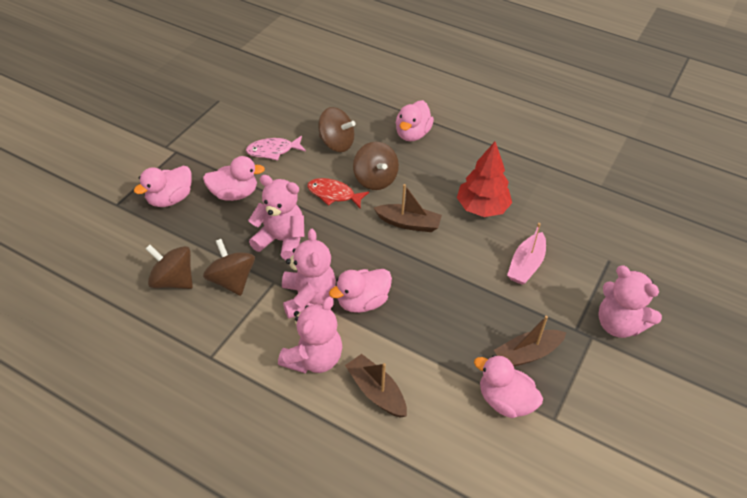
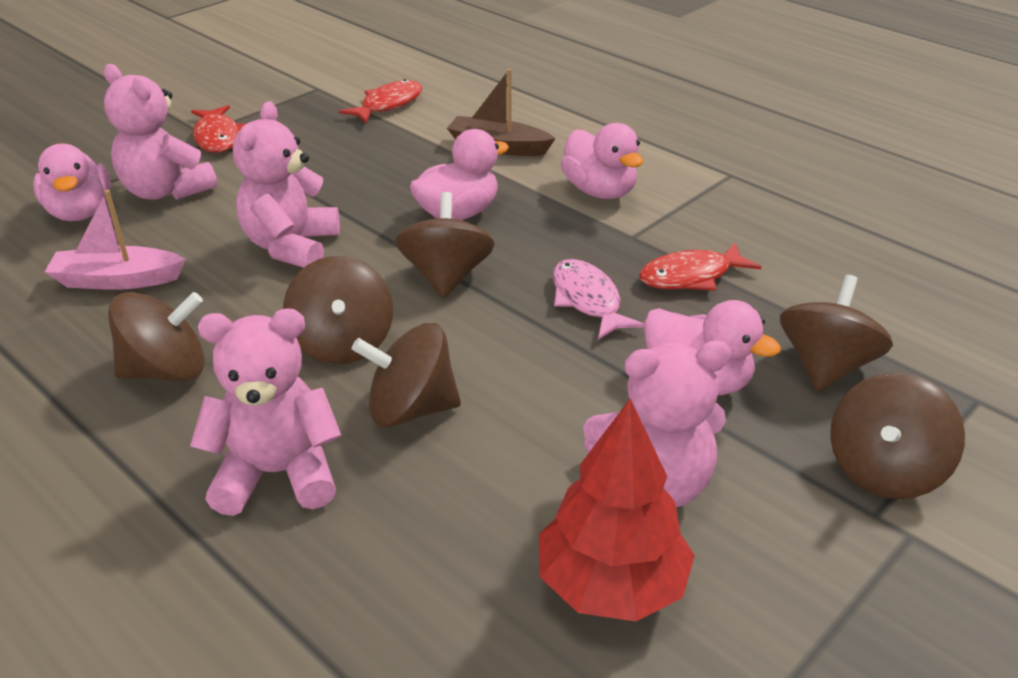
brown boat: 3 -> 1
brown spinning top: 4 -> 6
pink duck: 5 -> 4
red fish: 1 -> 3

